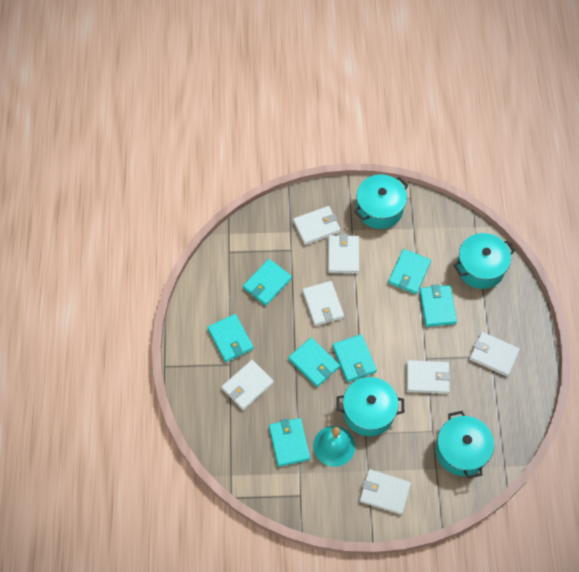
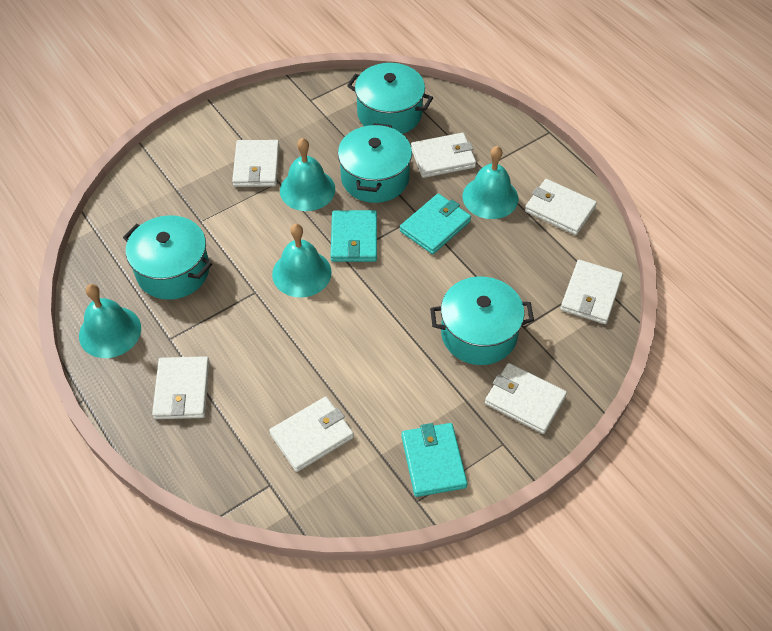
turquoise bell: 1 -> 4
turquoise wallet: 7 -> 3

